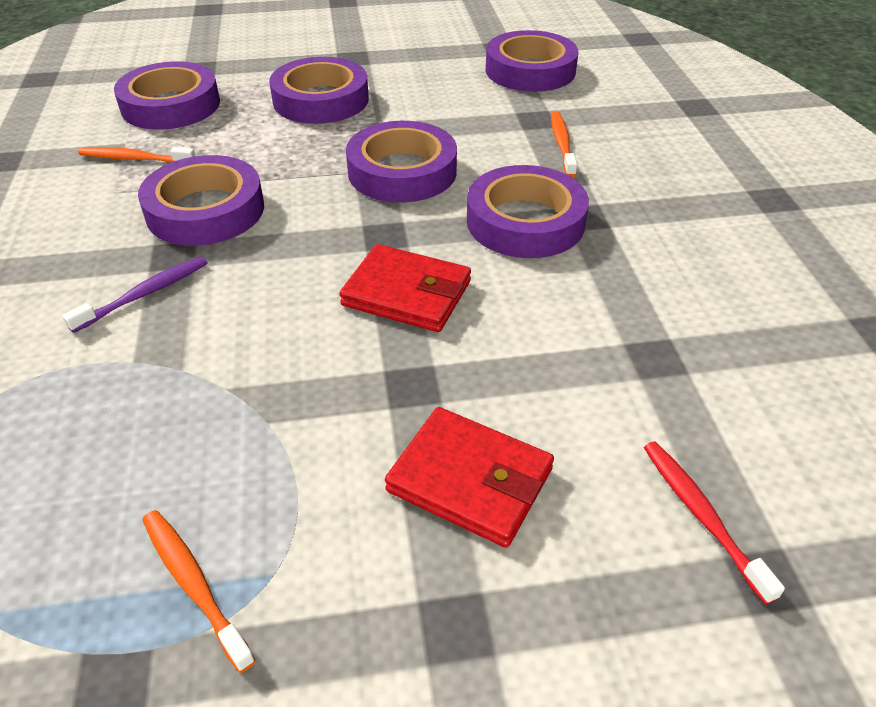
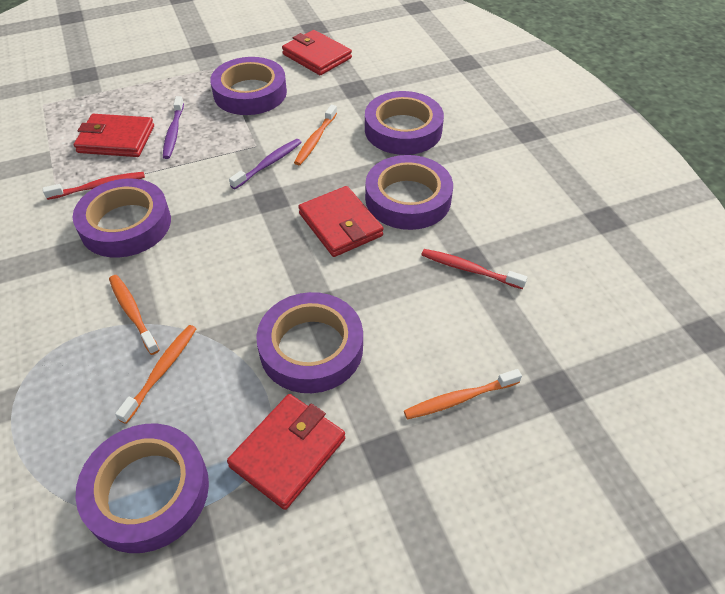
orange toothbrush: 3 -> 4
purple toothbrush: 1 -> 2
red toothbrush: 1 -> 2
red wallet: 2 -> 4

